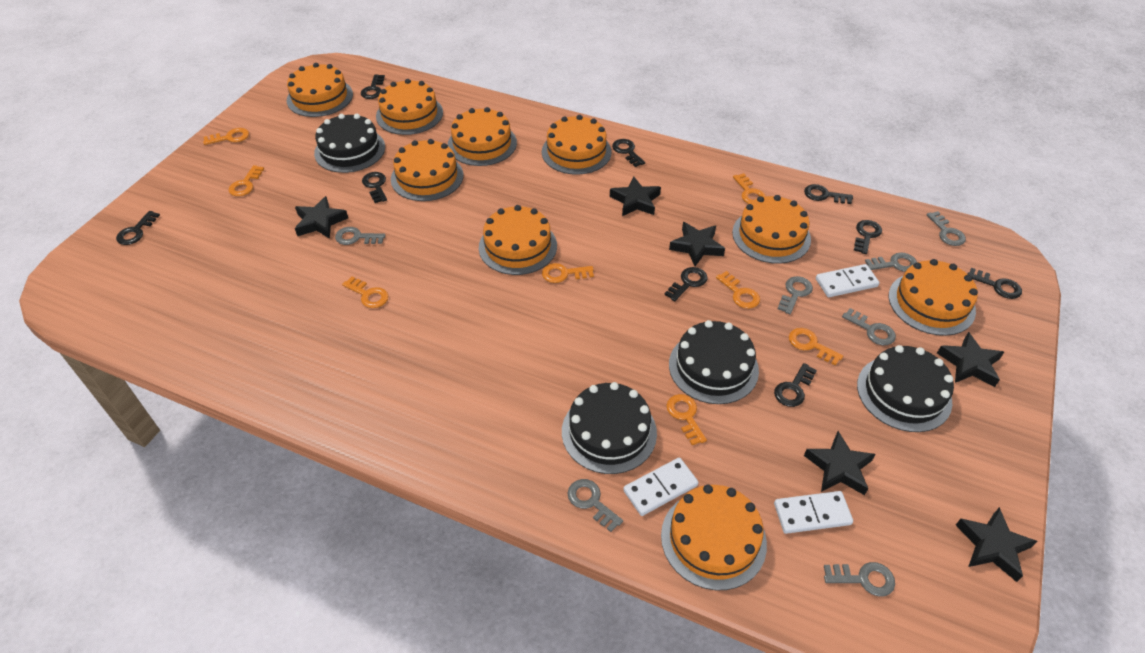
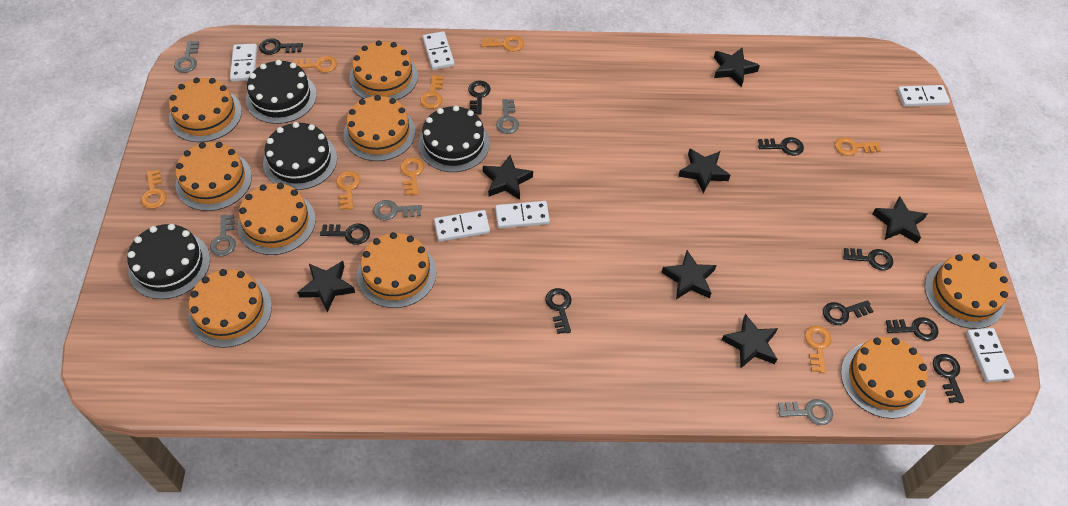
black star: 6 -> 7
grey key: 7 -> 5
white domino: 3 -> 6

